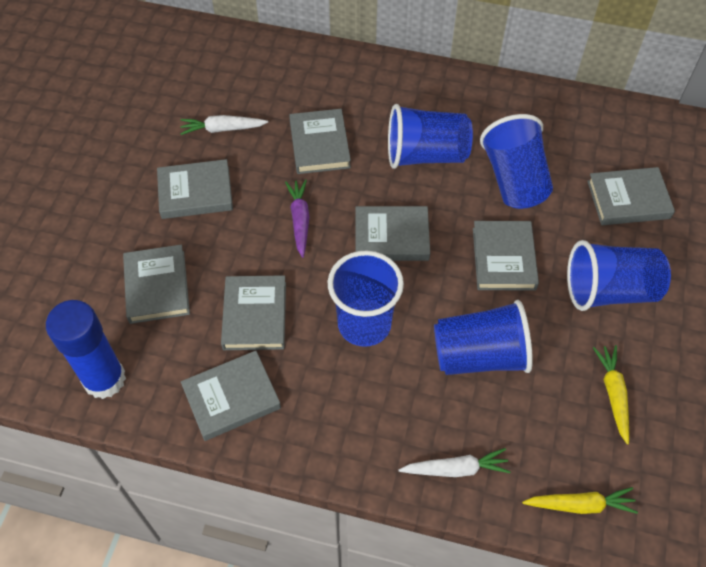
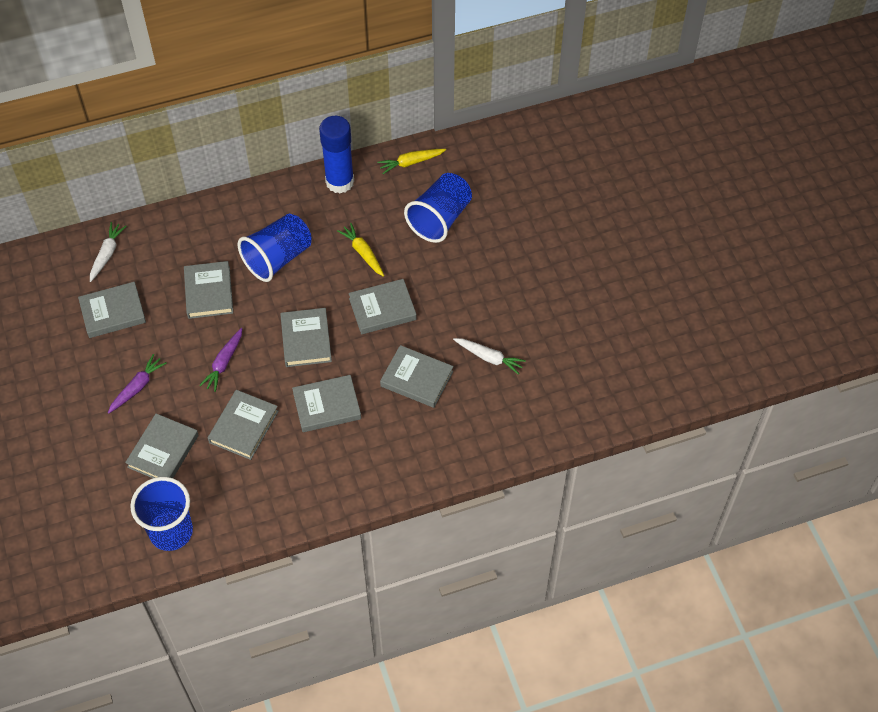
blue cup: 5 -> 3
purple carrot: 1 -> 2

